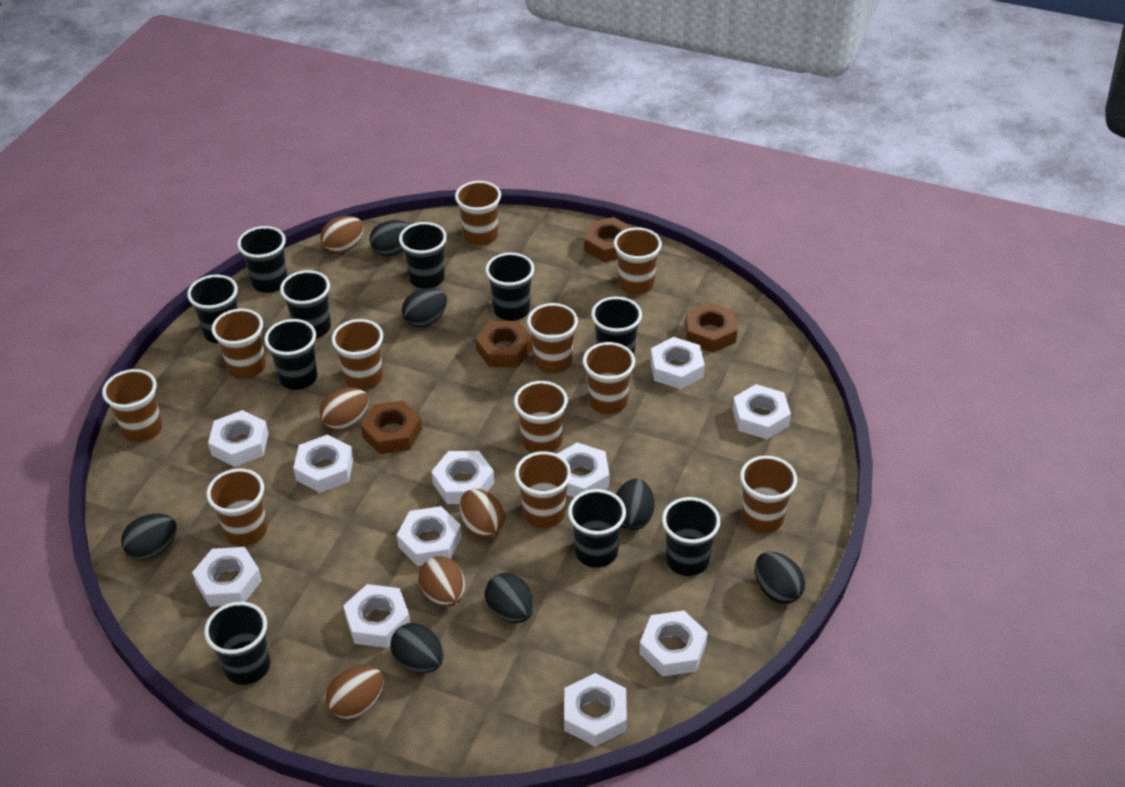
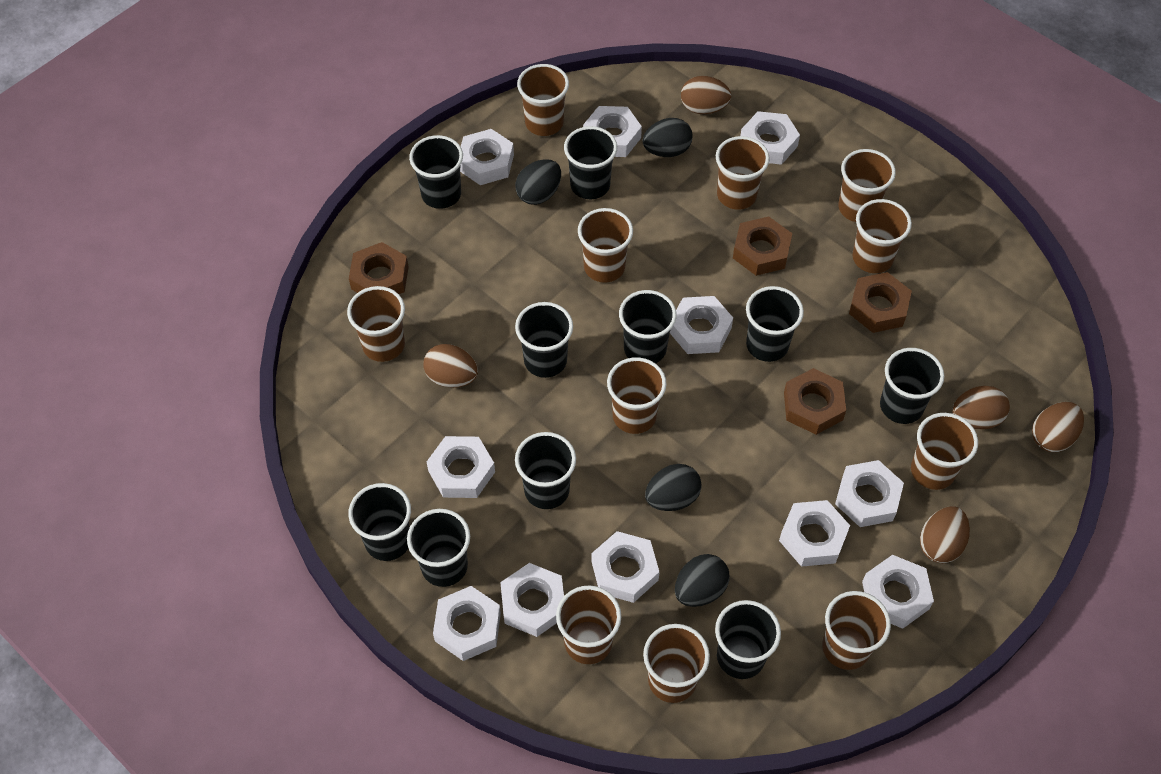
black egg: 7 -> 4

